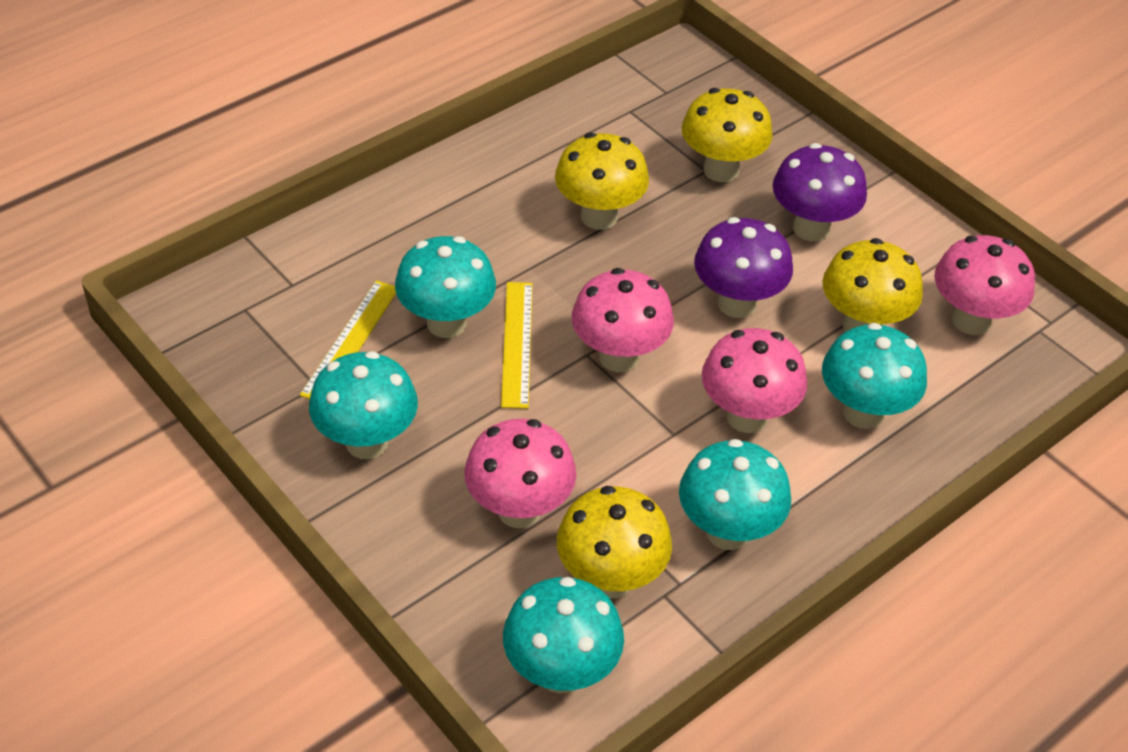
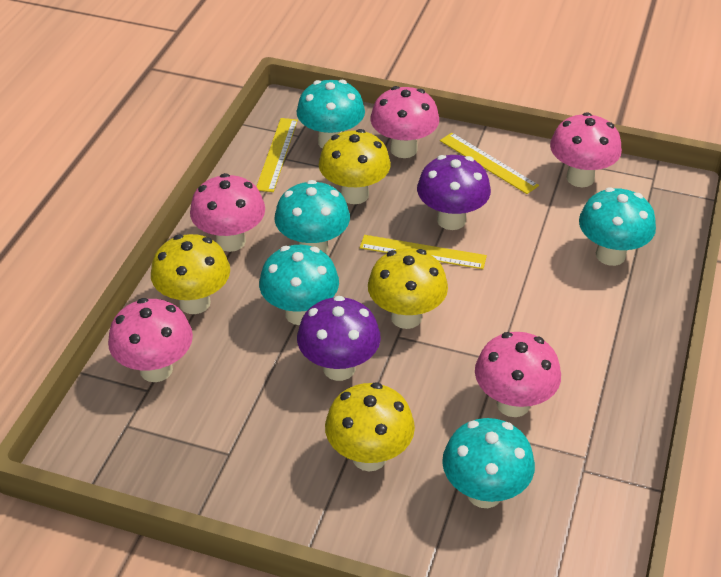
pink mushroom: 4 -> 5
yellow ruler: 2 -> 3

